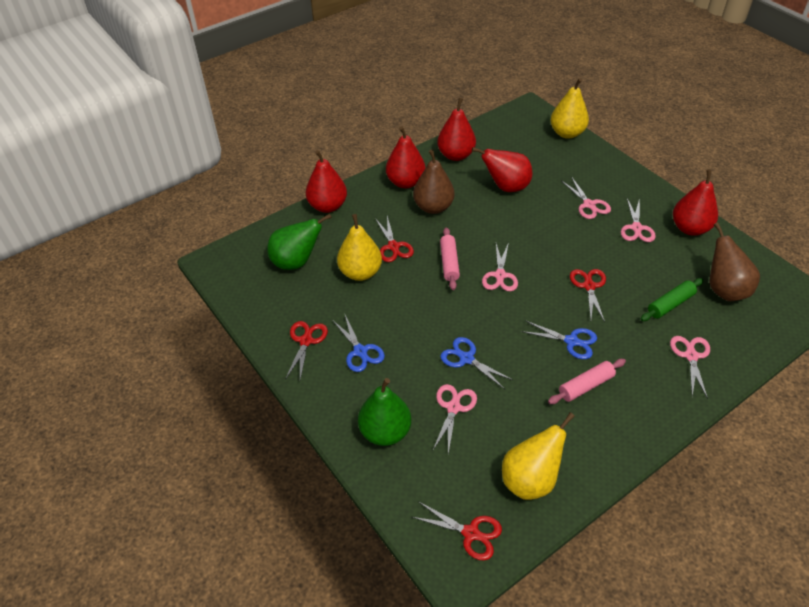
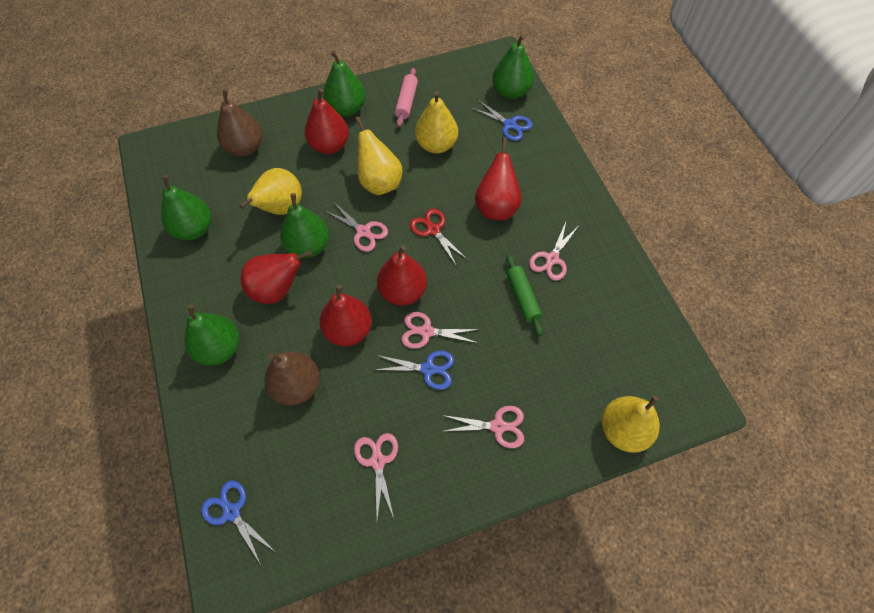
green pear: 2 -> 5
pink rolling pin: 2 -> 1
red scissors: 4 -> 1
yellow pear: 3 -> 4

